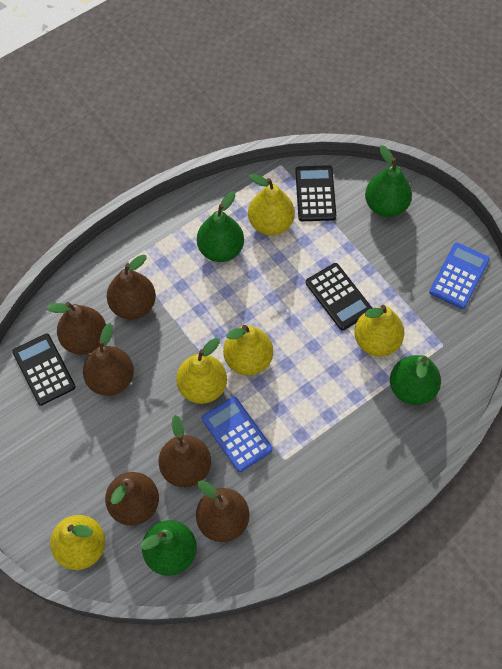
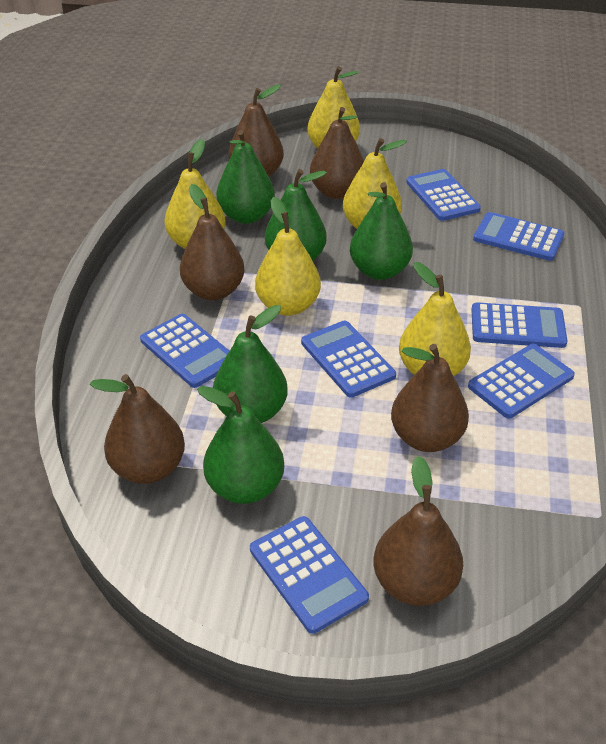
black calculator: 3 -> 0
blue calculator: 2 -> 7
green pear: 4 -> 5

